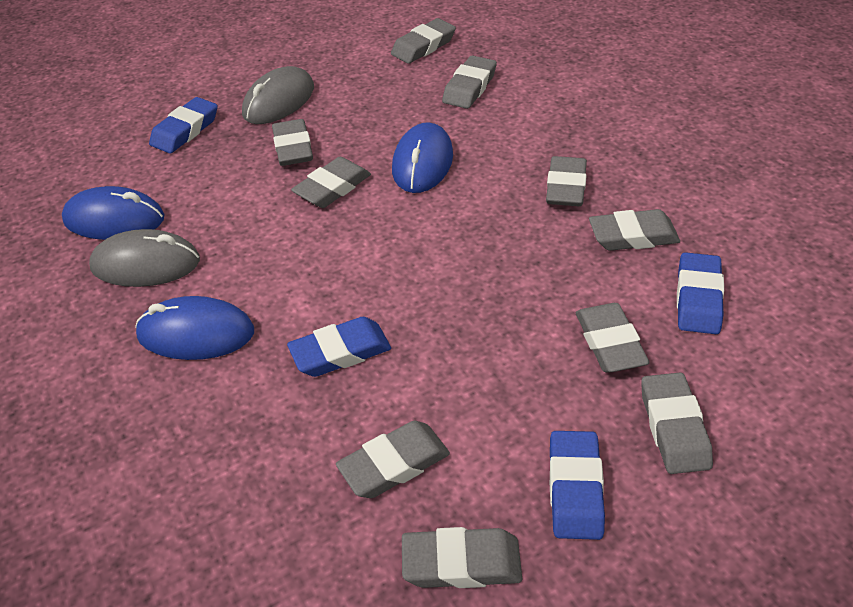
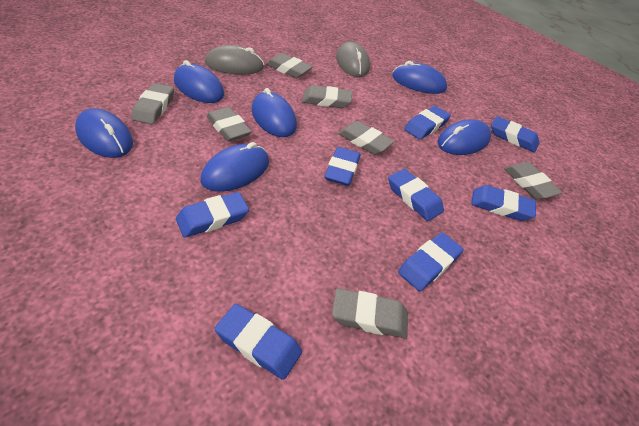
blue eraser: 4 -> 8
blue mouse: 3 -> 6
grey eraser: 10 -> 7

